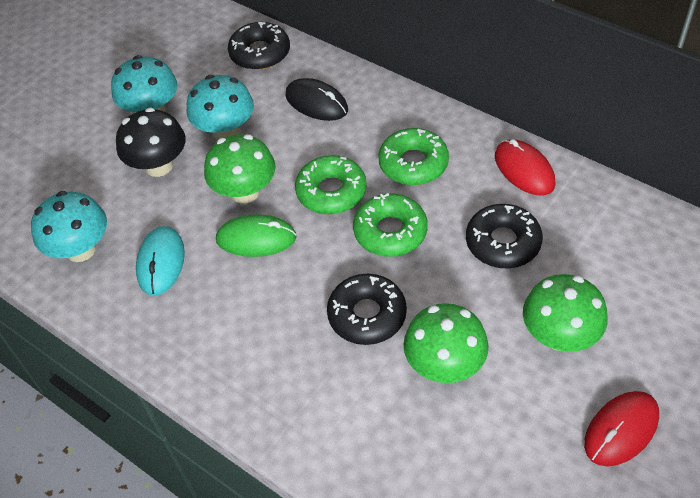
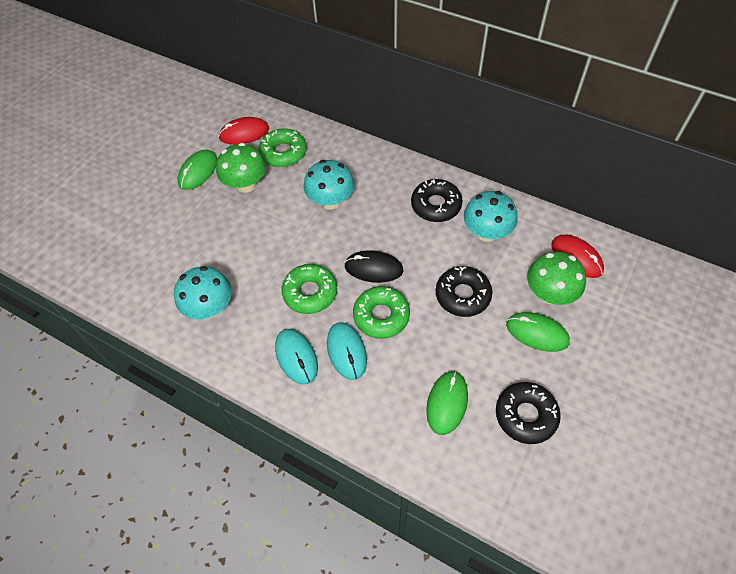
black mushroom: 1 -> 0
green mouse: 1 -> 3
green mushroom: 3 -> 2
turquoise mouse: 1 -> 2

